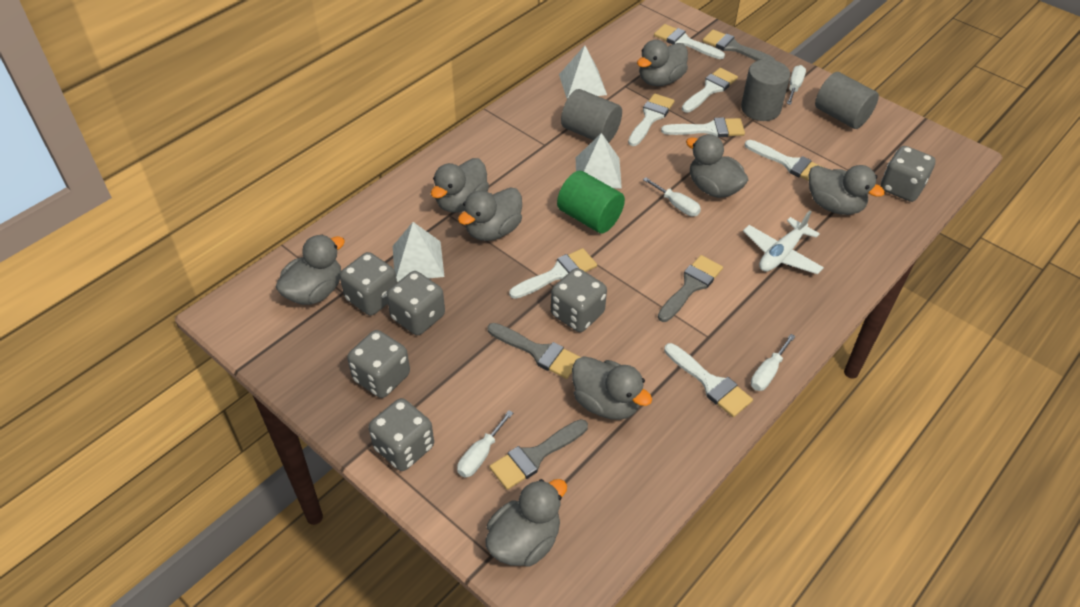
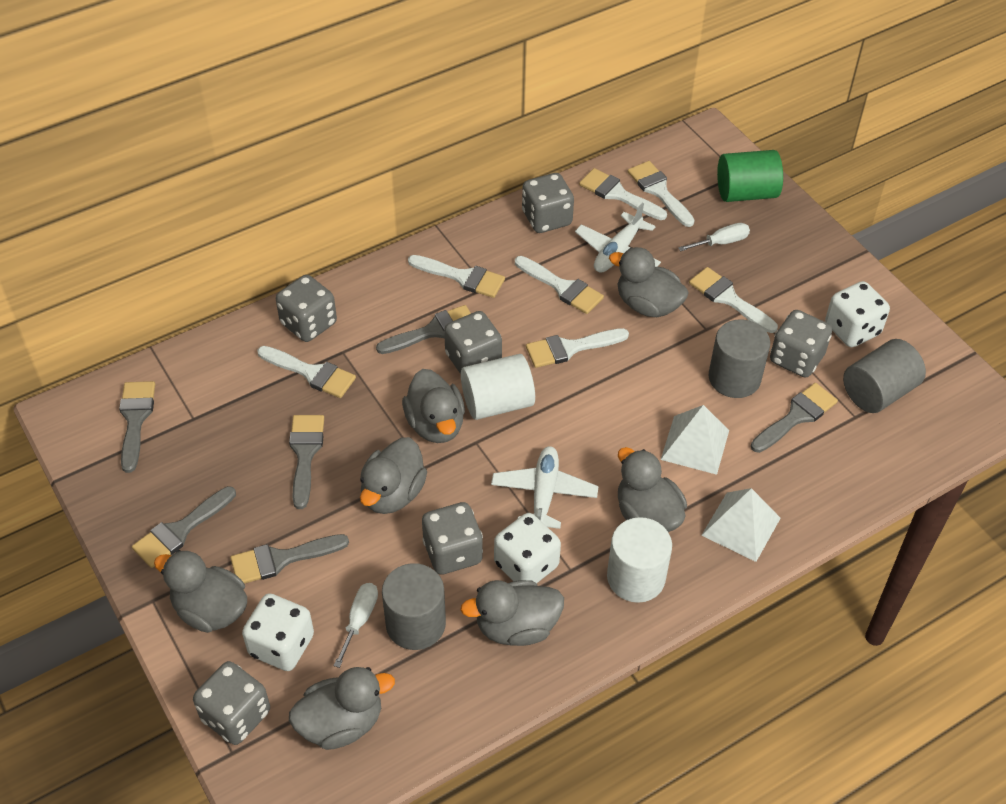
grey brush: 4 -> 6
grey duck: 8 -> 7
white cylinder: 0 -> 2
white dice: 0 -> 3
white plane: 1 -> 2
white pyramid: 3 -> 2
white screwdriver: 4 -> 2

